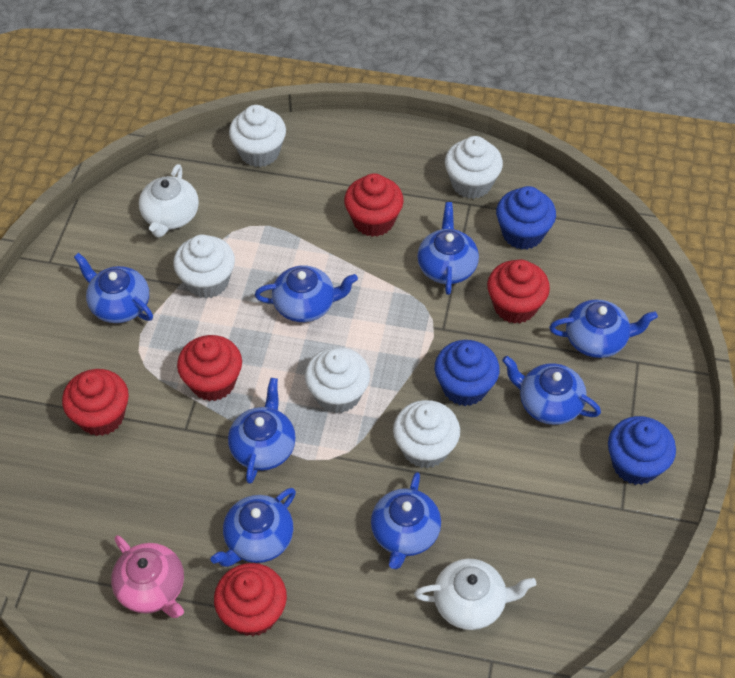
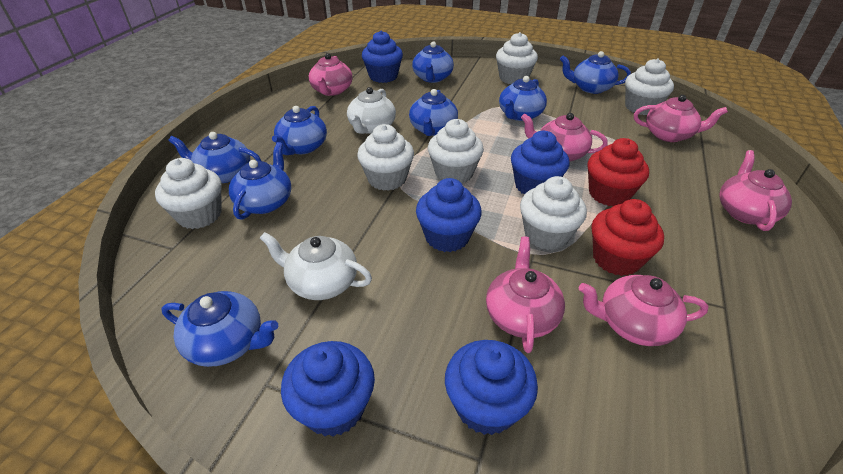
blue cupcake: 3 -> 5
pink teapot: 1 -> 6
red cupcake: 5 -> 2
white cupcake: 5 -> 6

